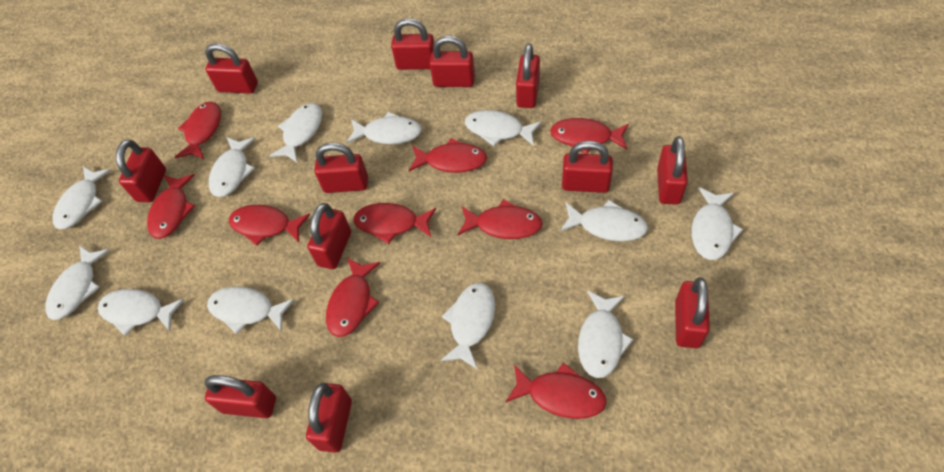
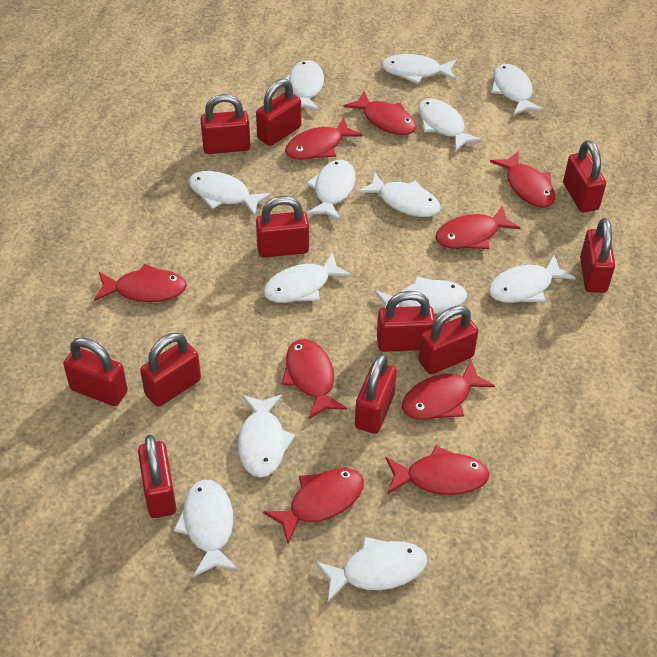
red padlock: 12 -> 11
white fish: 12 -> 13

